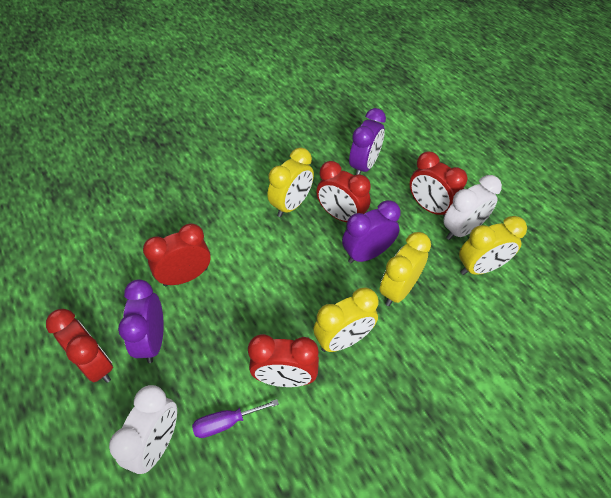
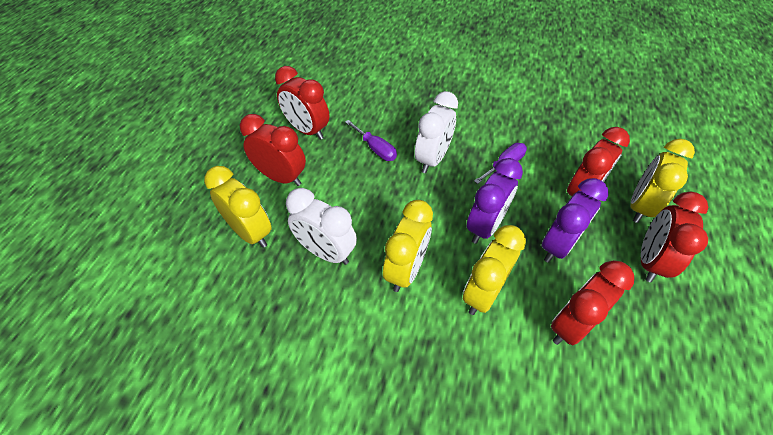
purple clock: 3 -> 2
purple screwdriver: 1 -> 2

